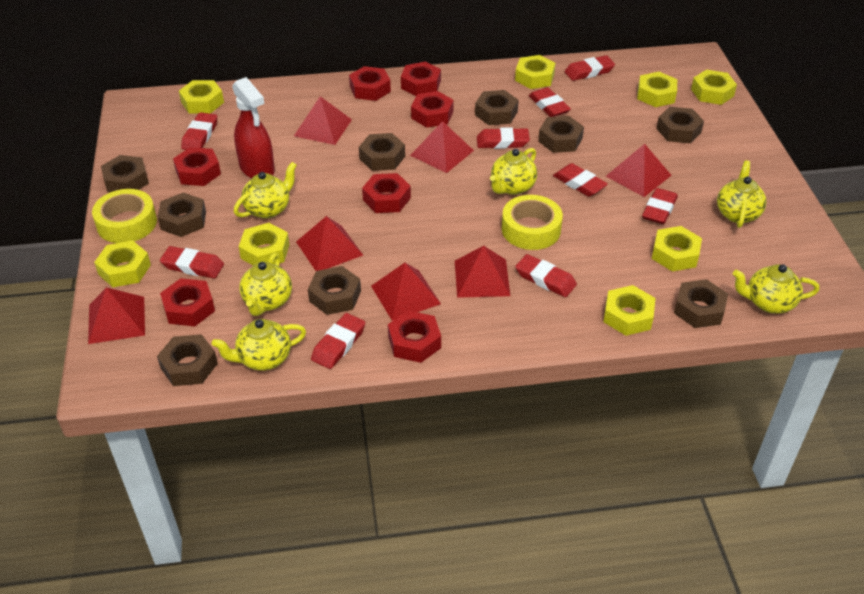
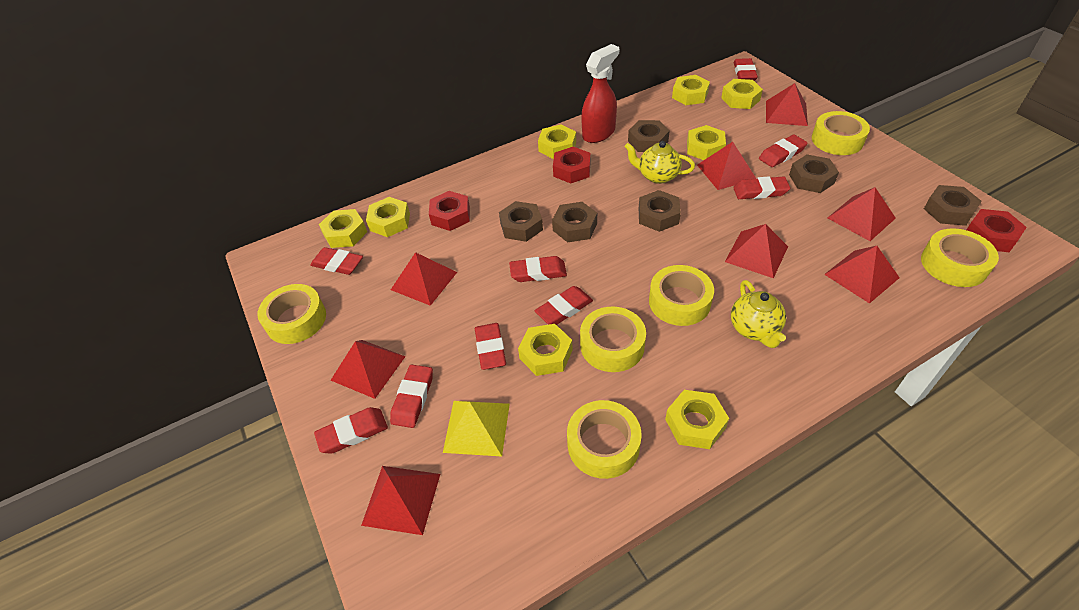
brown nut: 9 -> 6
red nut: 7 -> 3
red pyramid: 7 -> 8
yellow pyramid: 0 -> 1
yellow tape: 2 -> 6
yellow teapot: 6 -> 2

